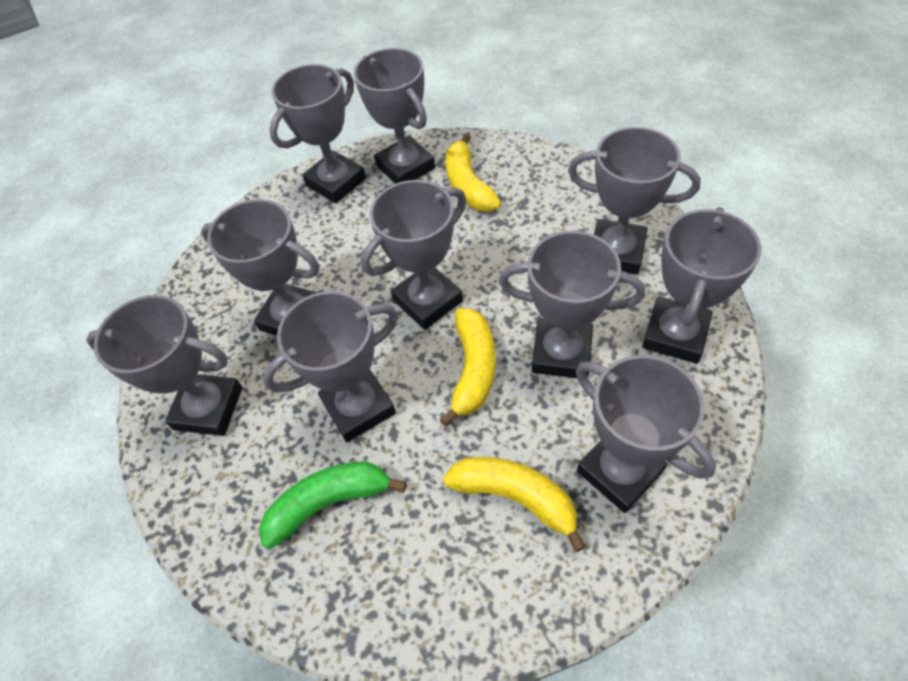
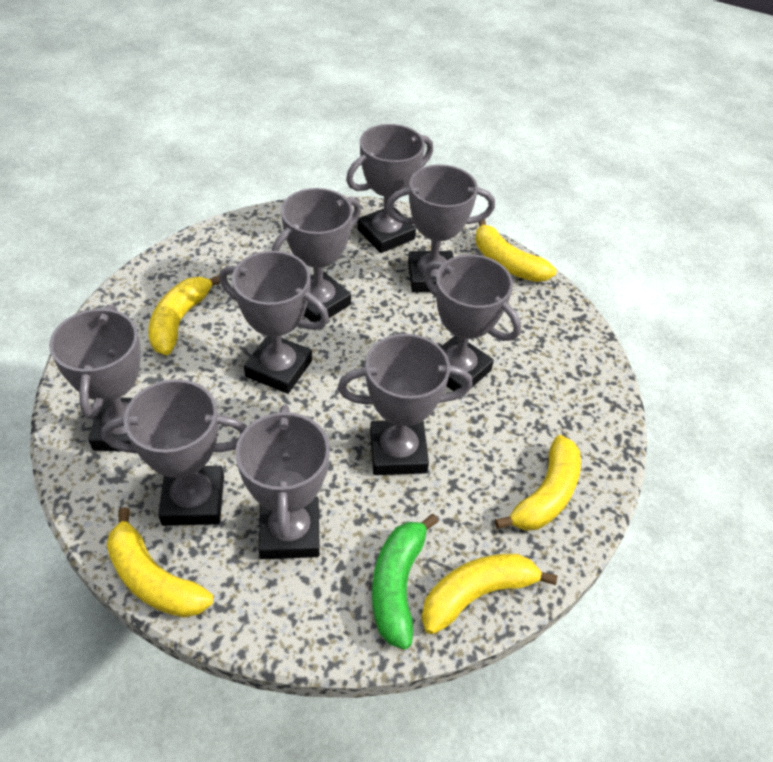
grey trophy: 10 -> 9
yellow banana: 3 -> 5

